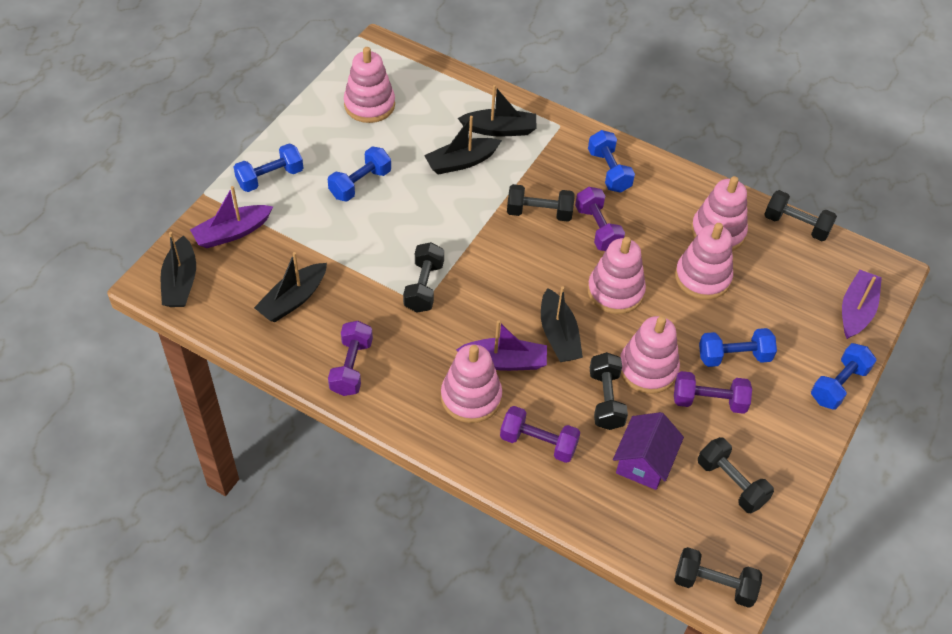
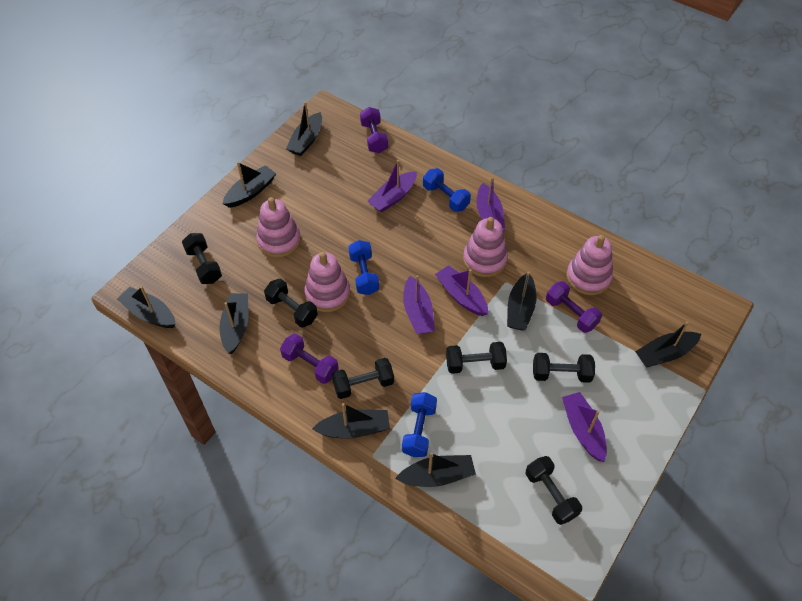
black boat: 5 -> 8
blue dumbbell: 5 -> 3
pink stacking toy: 6 -> 4
purple boat: 3 -> 5
purple dumbbell: 4 -> 3
purple house: 1 -> 0

